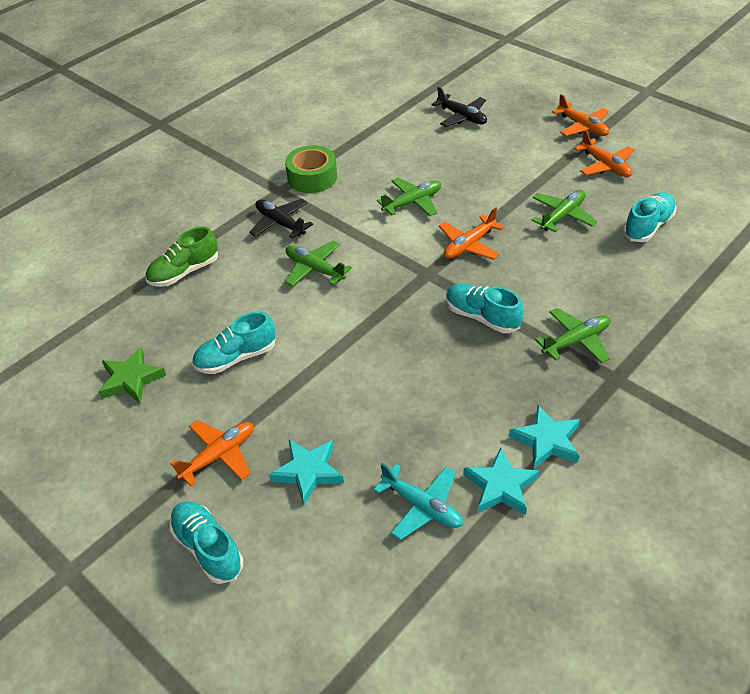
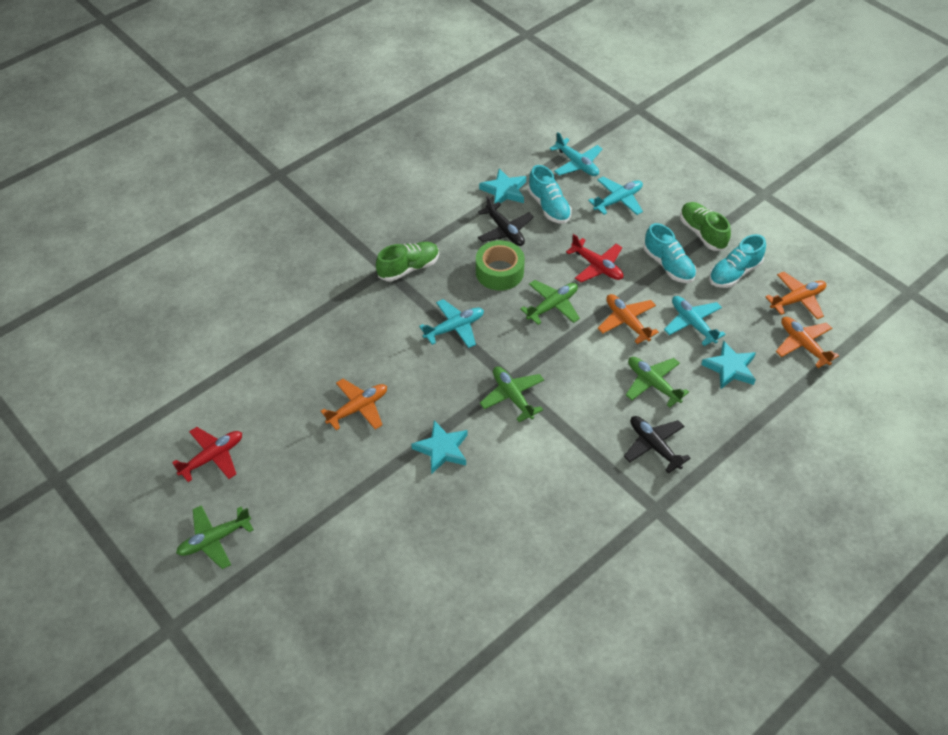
green shoe: 1 -> 2
green star: 1 -> 0
red plane: 0 -> 2
turquoise plane: 1 -> 4
turquoise shoe: 4 -> 3

